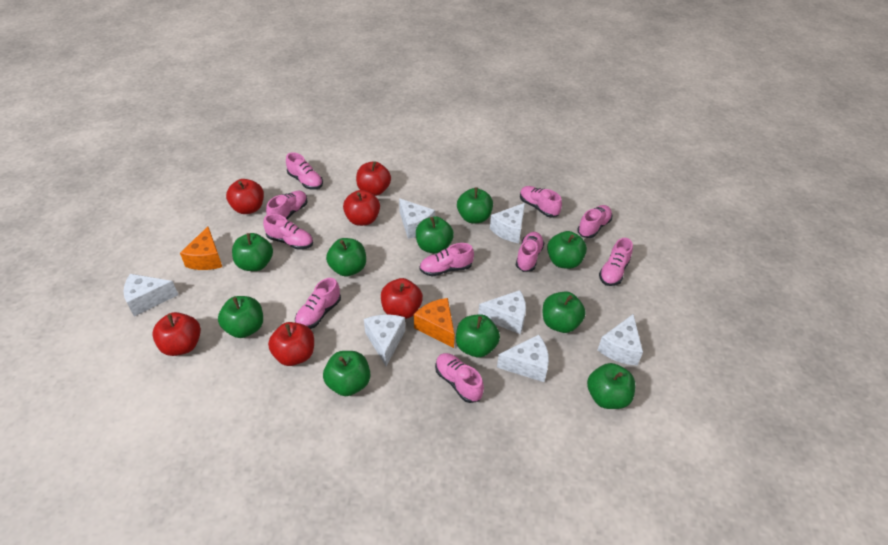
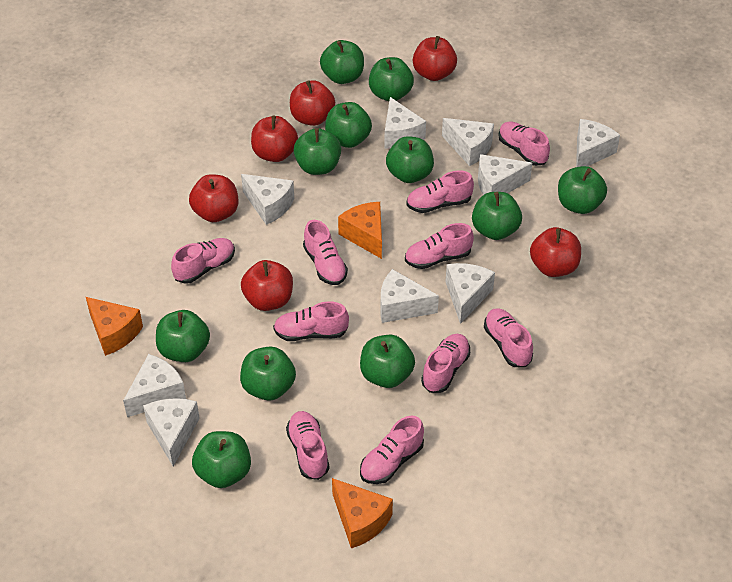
green apple: 10 -> 11
orange cheese: 2 -> 3
white cheese: 7 -> 9

